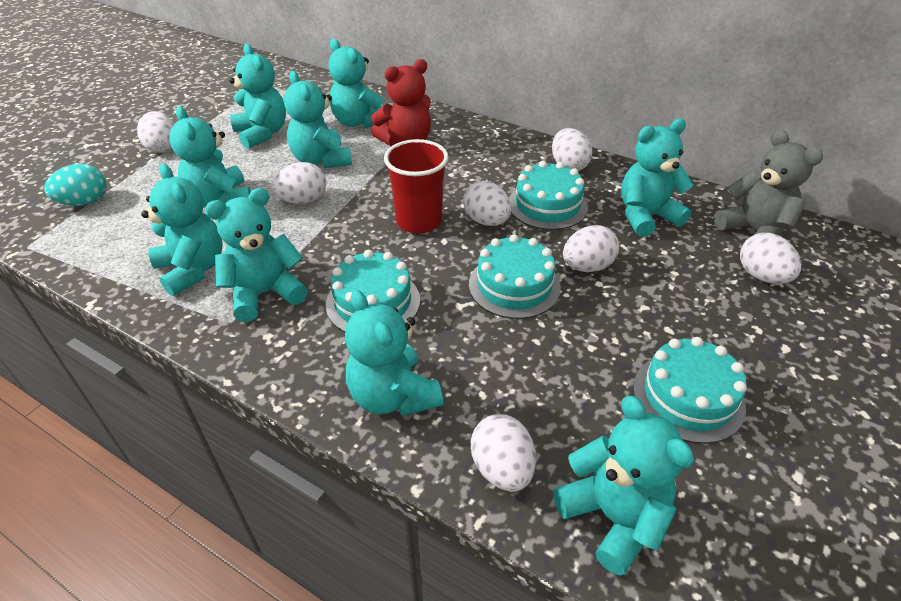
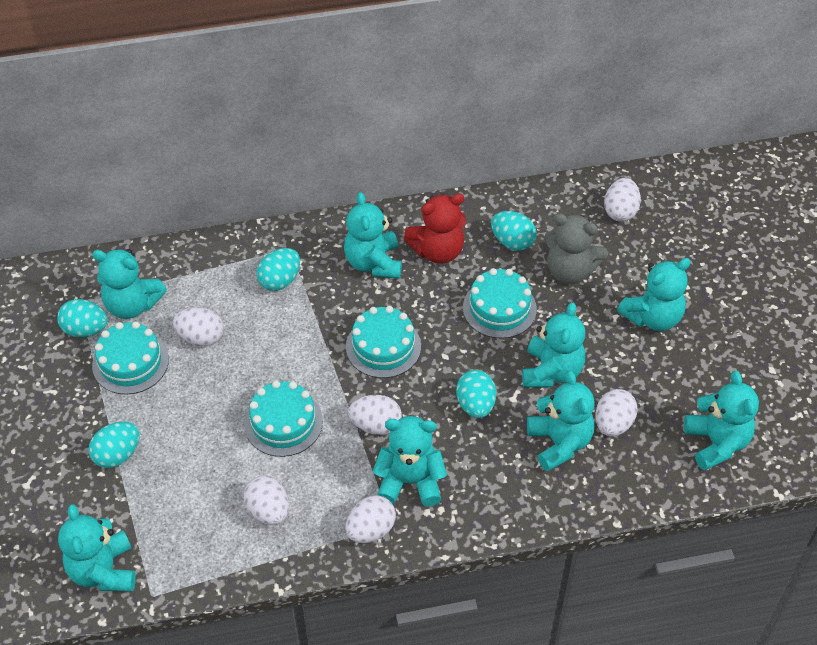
red cup: 1 -> 0
turquoise egg: 1 -> 5
turquoise teddy bear: 9 -> 8
white egg: 7 -> 6

